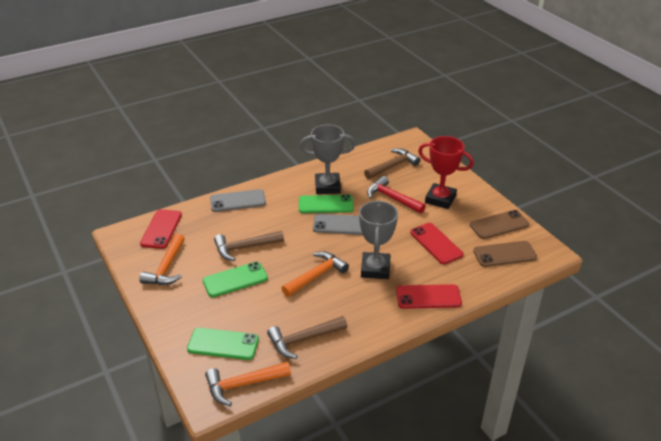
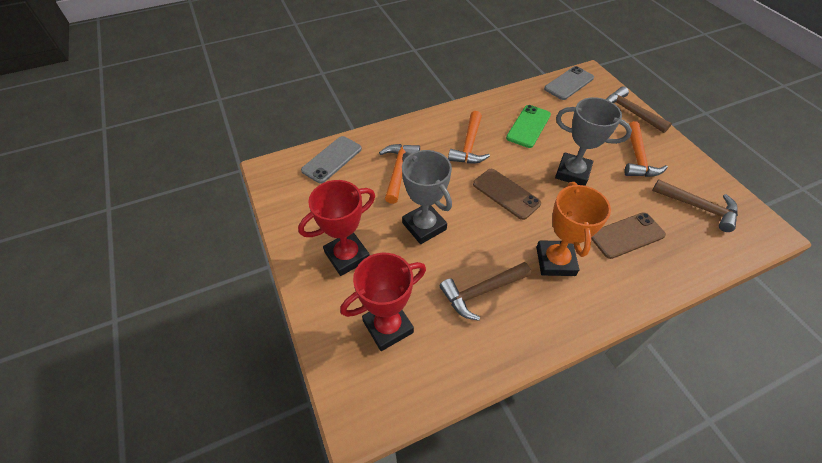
green phone: 3 -> 1
orange trophy: 0 -> 1
red hammer: 1 -> 0
red phone: 3 -> 0
red trophy: 1 -> 2

